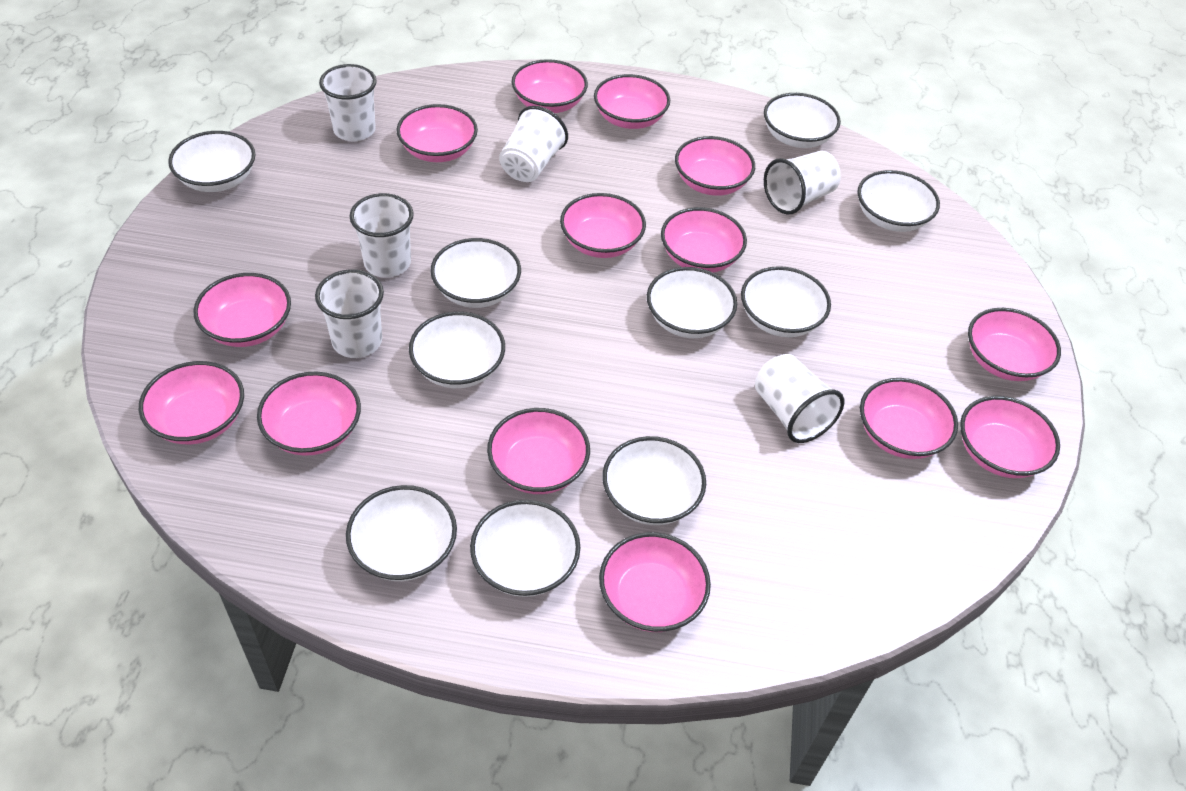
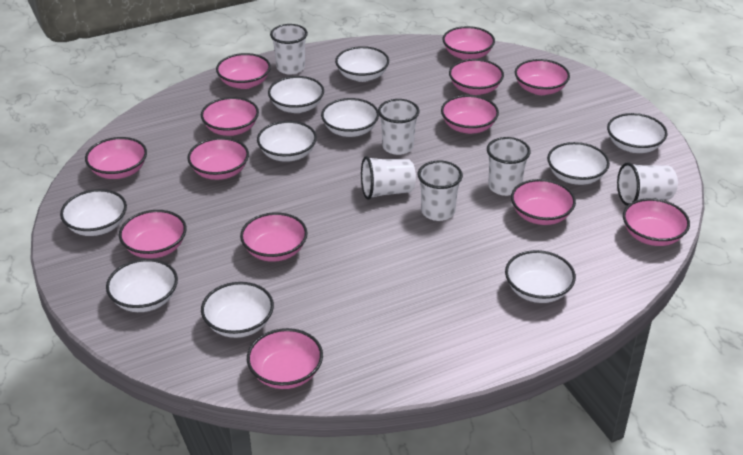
pink bowl: 14 -> 13

